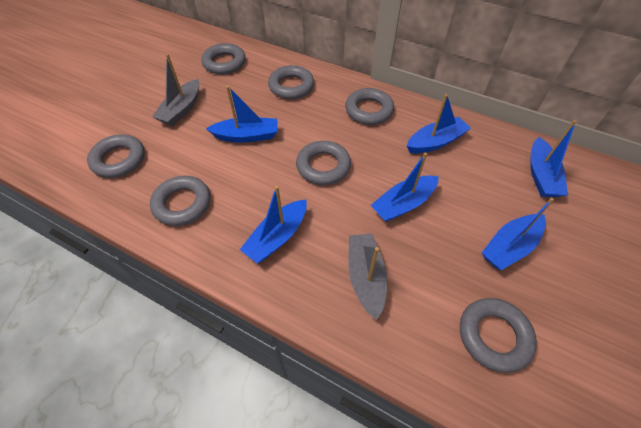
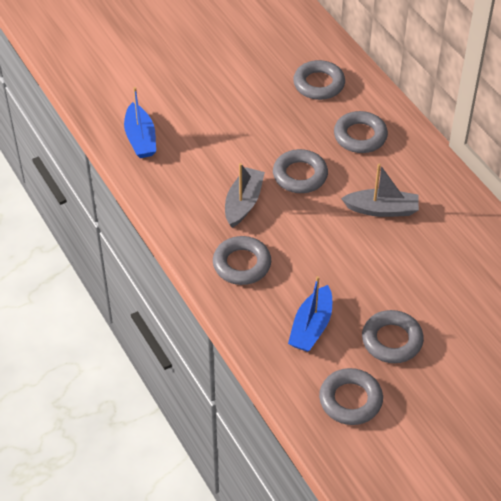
blue boat: 6 -> 2
grey ring: 7 -> 6

